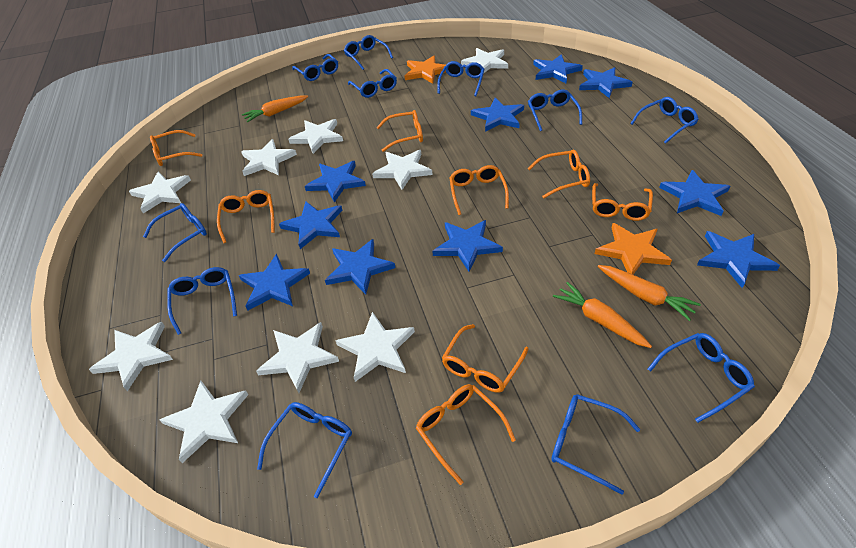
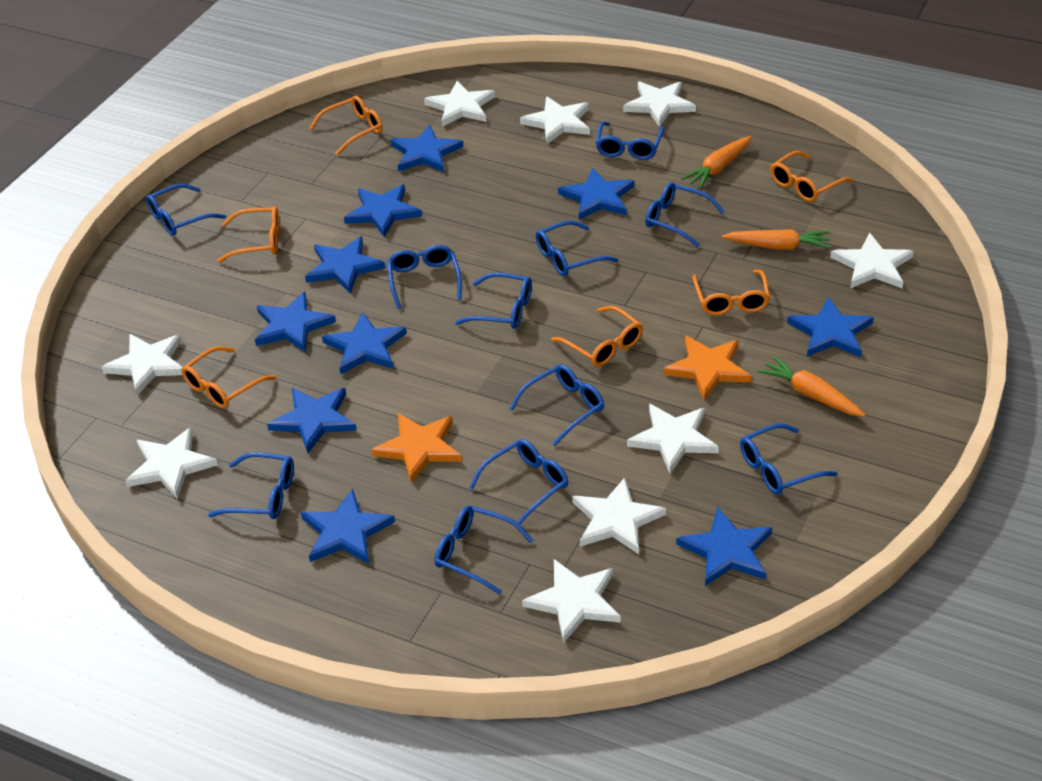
orange glasses: 8 -> 6

